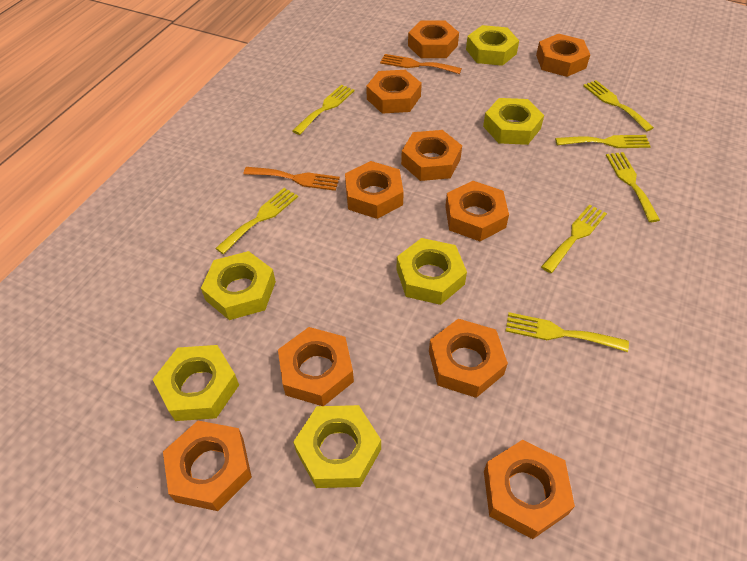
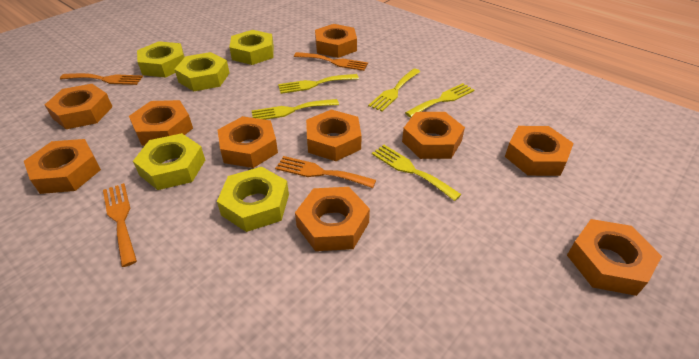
orange fork: 2 -> 4
yellow fork: 7 -> 5
yellow nut: 6 -> 5

